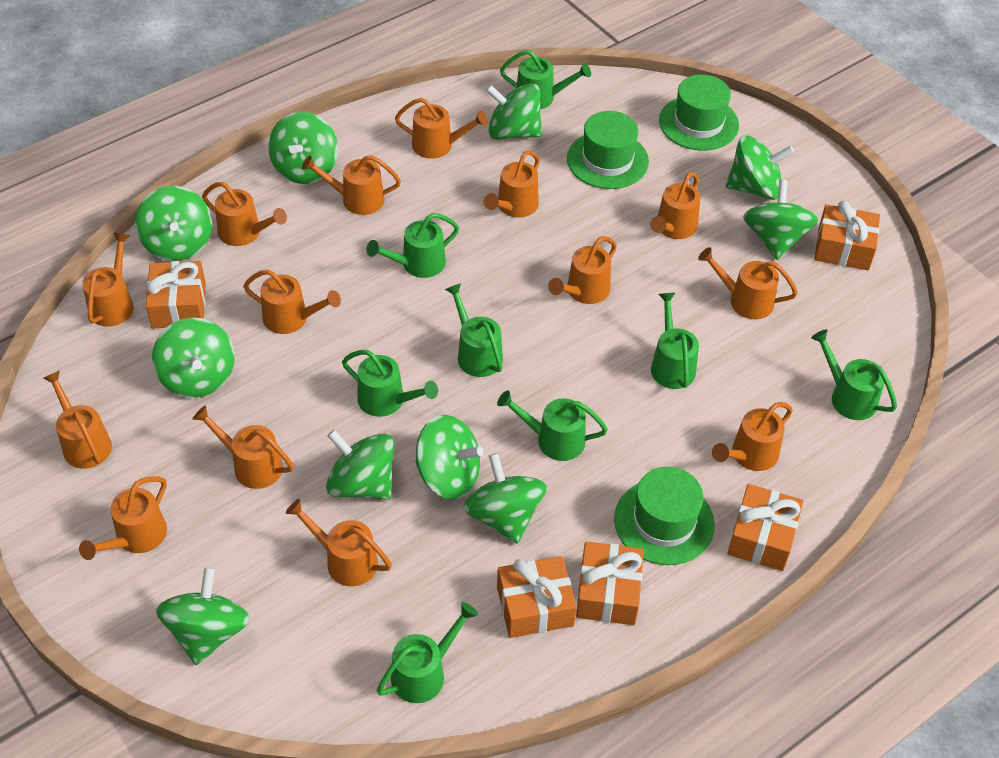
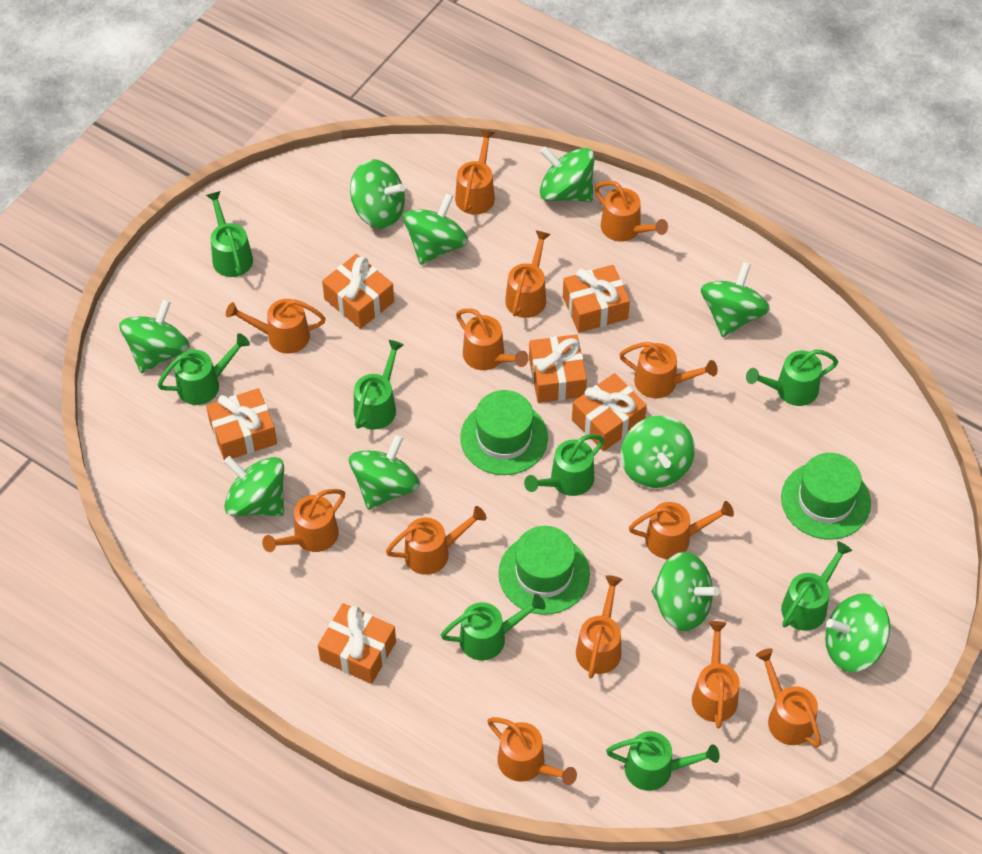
orange gift: 5 -> 6
orange watering can: 14 -> 13

